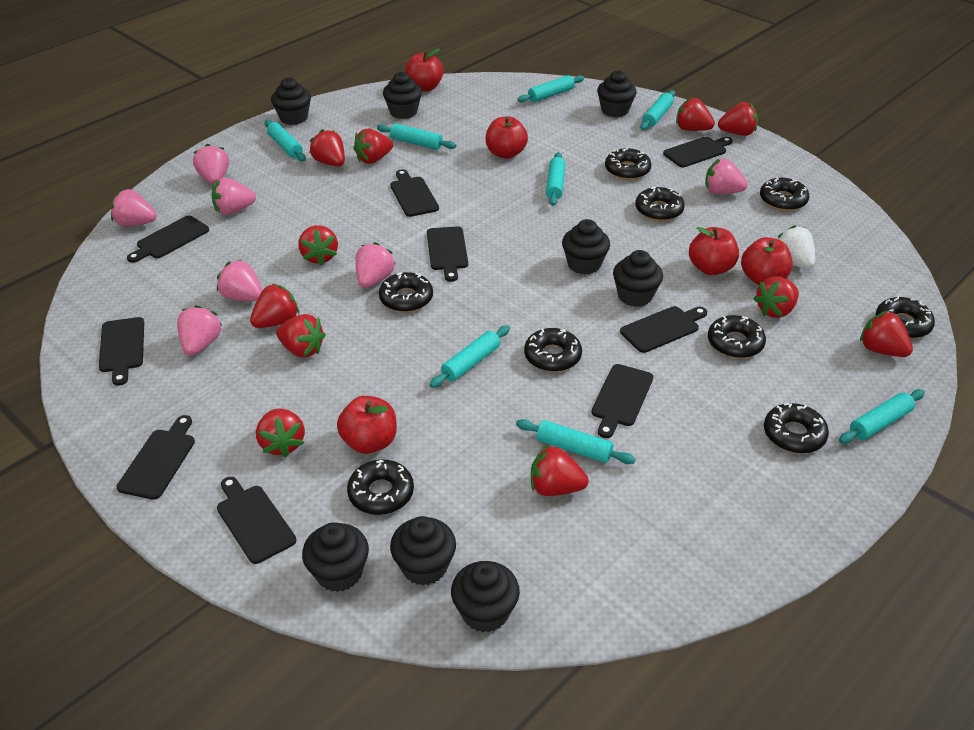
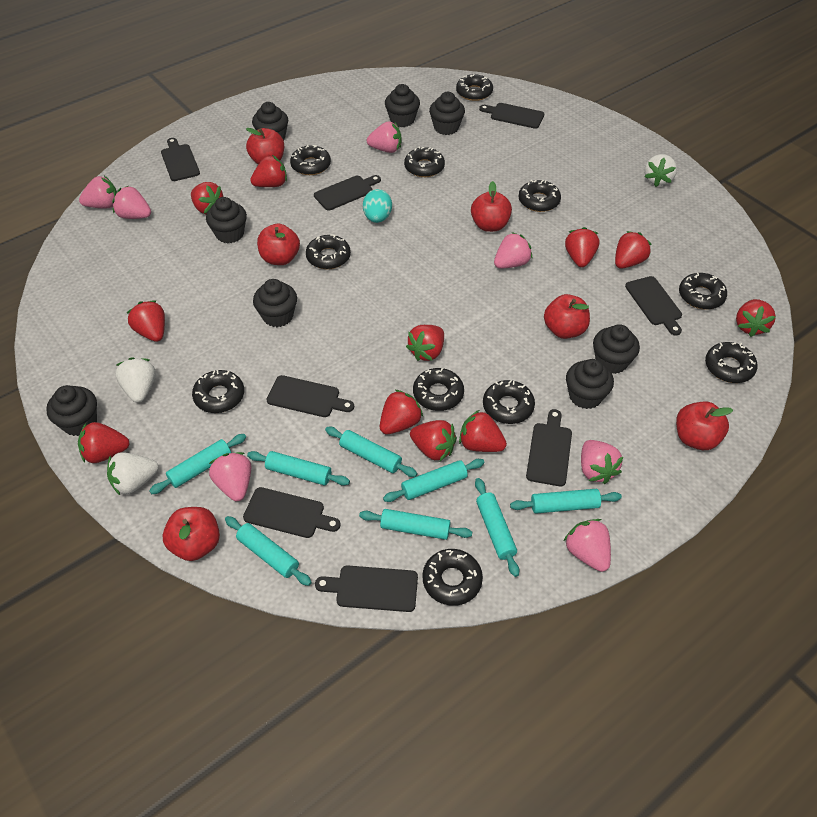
black cutting board: 9 -> 8
black donut: 9 -> 11
red apple: 5 -> 6
turquoise egg: 0 -> 1
white strawberry: 1 -> 3

